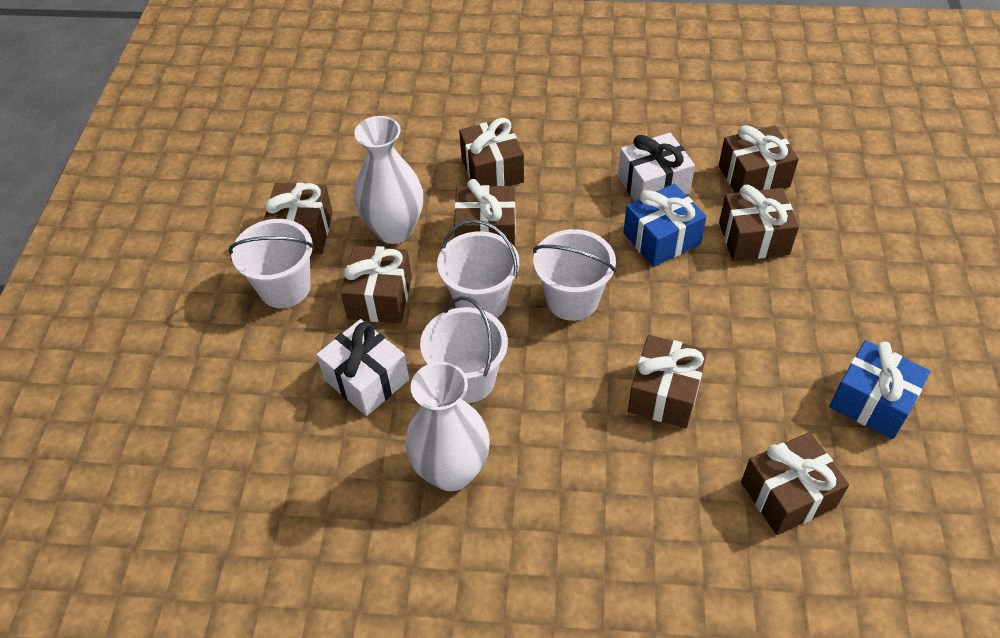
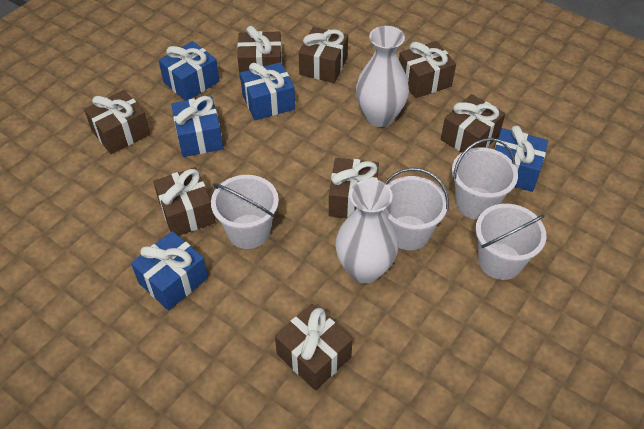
blue gift: 2 -> 5
white gift: 2 -> 0

